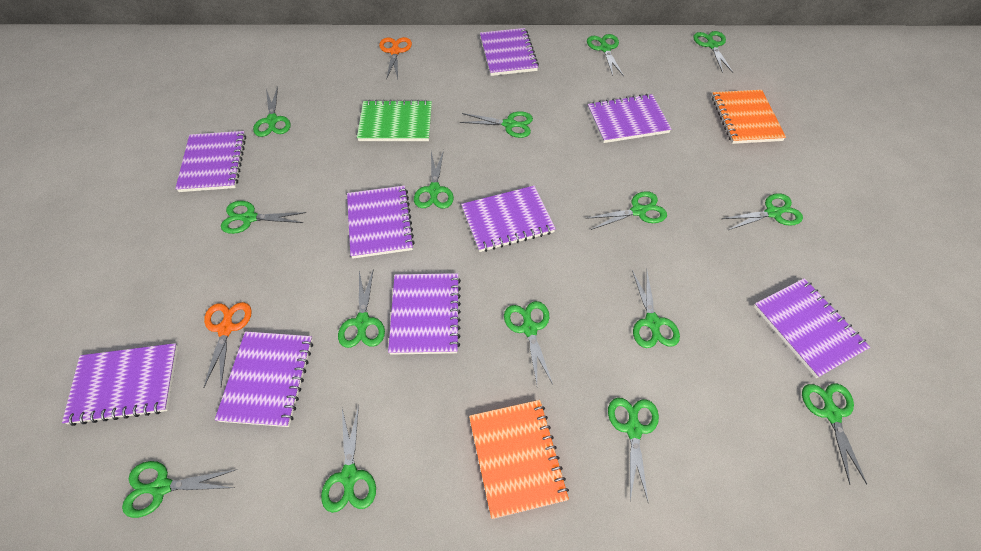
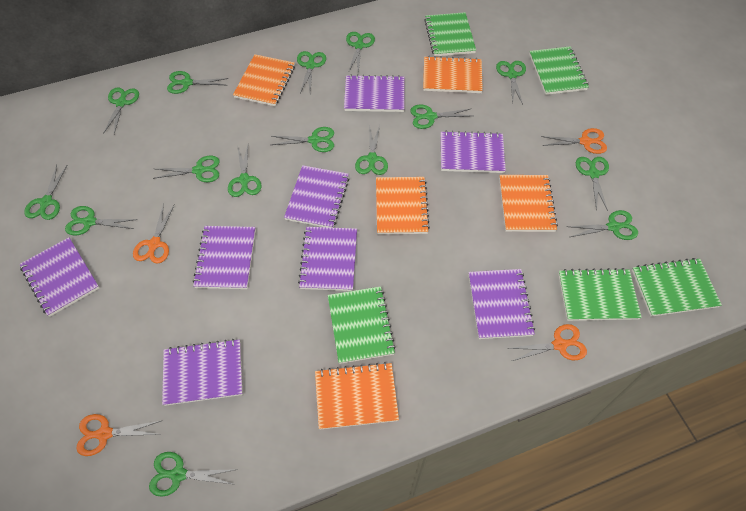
green notebook: 1 -> 5
orange notebook: 2 -> 5
orange scissors: 2 -> 4
purple notebook: 9 -> 8

